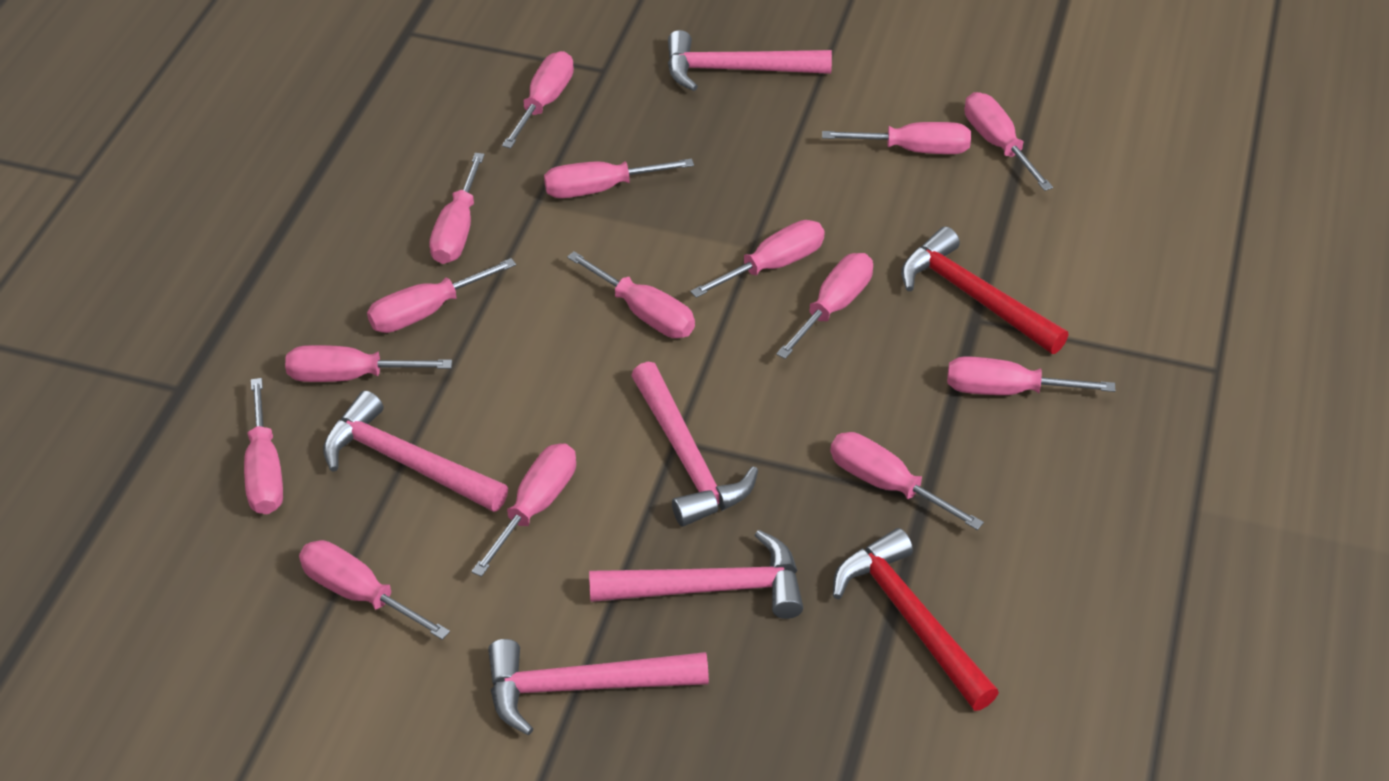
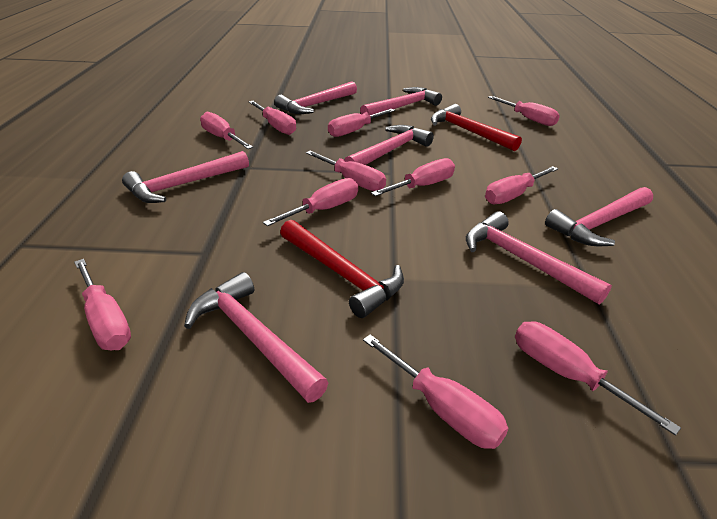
pink hammer: 5 -> 7
pink screwdriver: 15 -> 11

